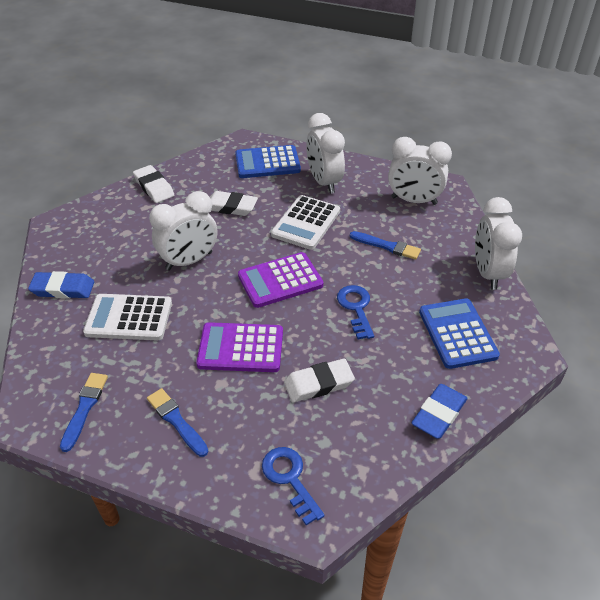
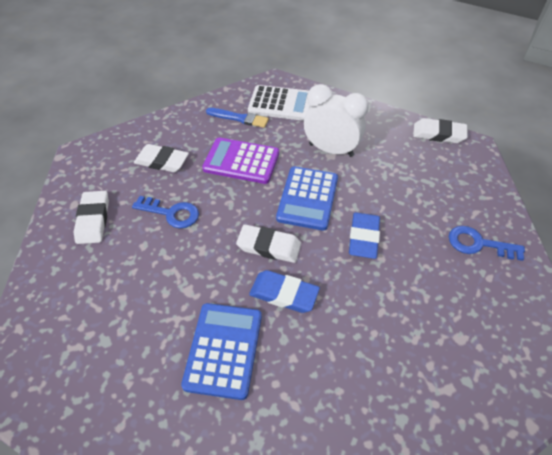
blue brush: 3 -> 1
purple calculator: 2 -> 1
white calculator: 2 -> 1
white clock: 4 -> 1
white eraser: 3 -> 4

